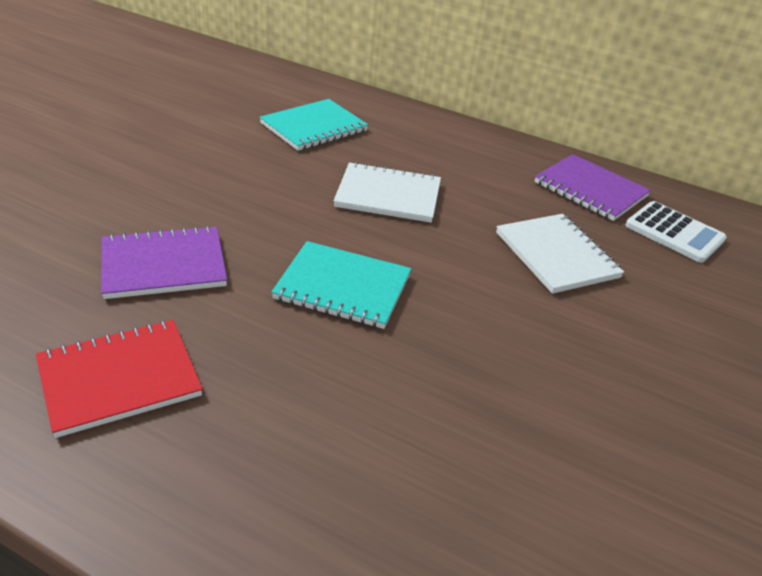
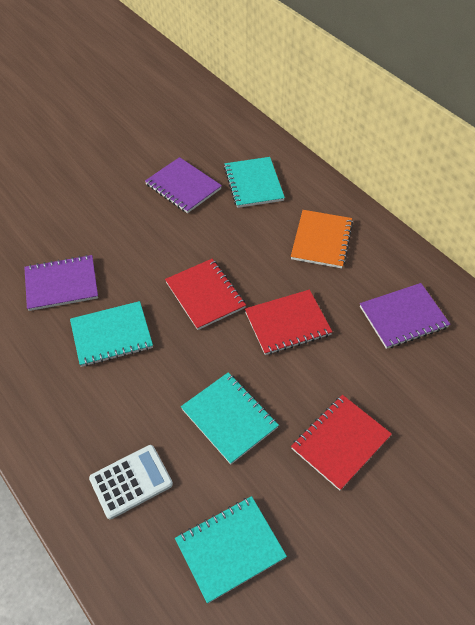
orange notebook: 0 -> 1
purple notebook: 2 -> 3
red notebook: 1 -> 3
turquoise notebook: 2 -> 4
white notebook: 2 -> 0

